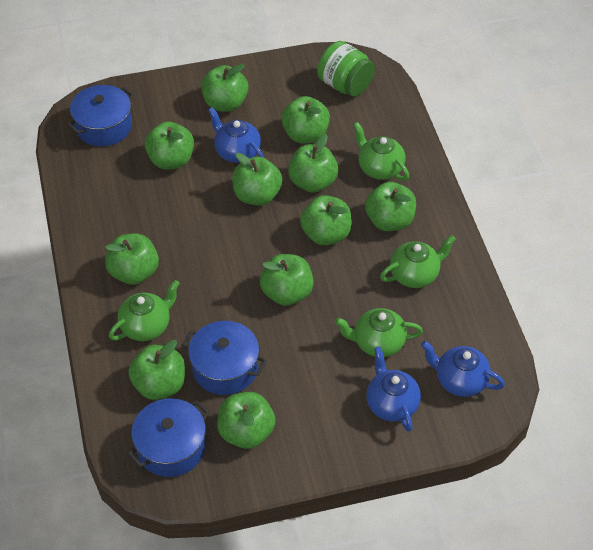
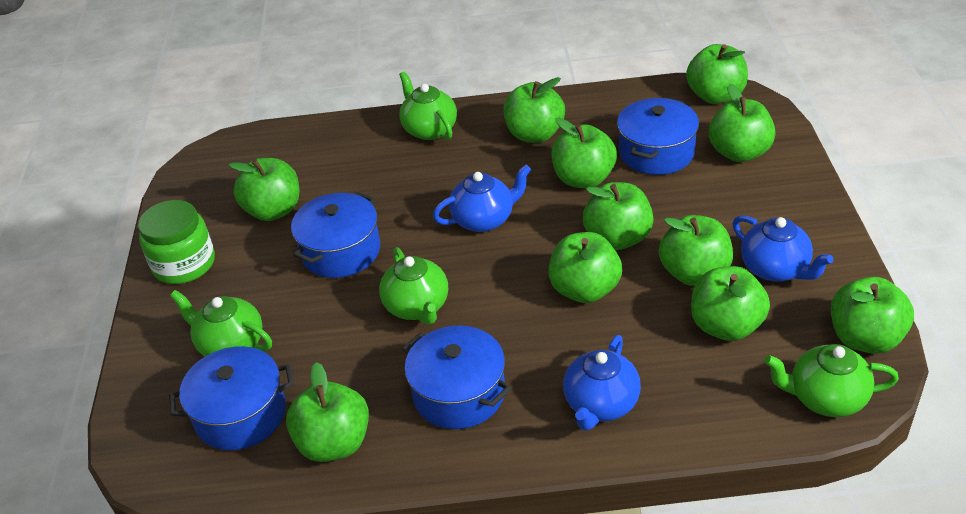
blue pot: 3 -> 4

